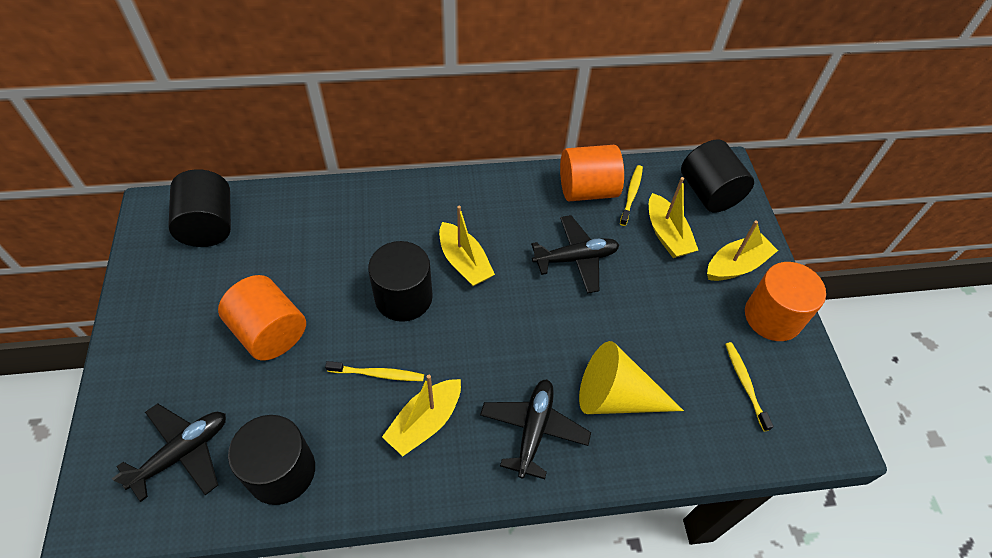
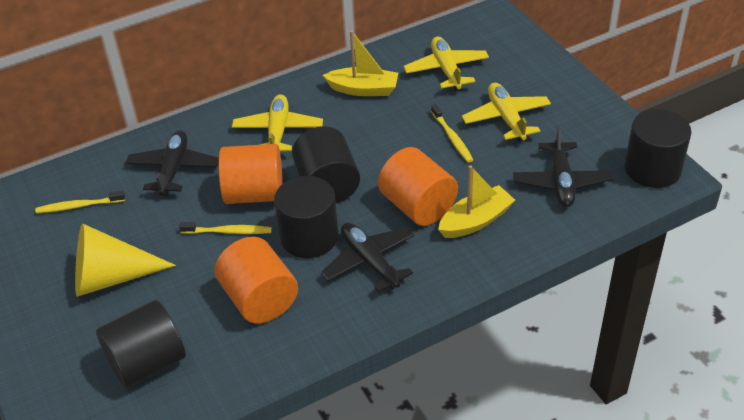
yellow boat: 4 -> 2
yellow plane: 0 -> 3

